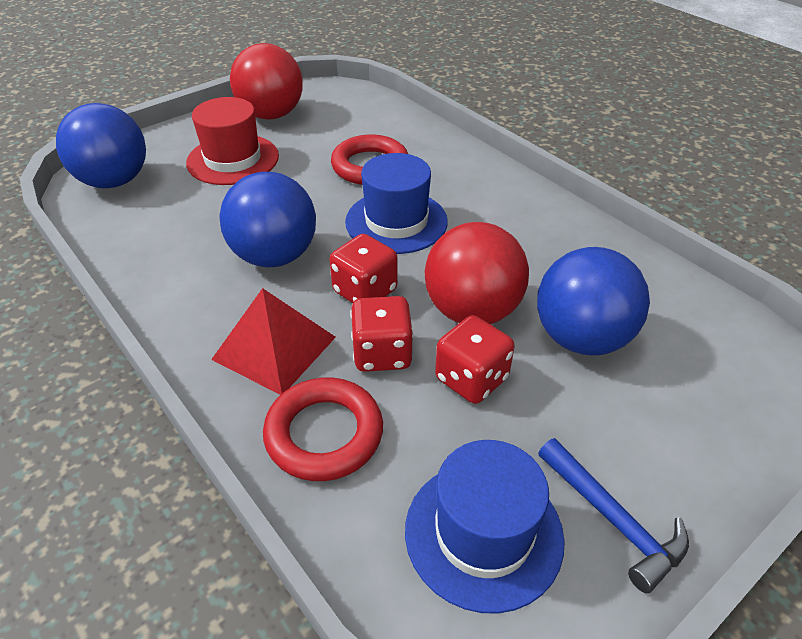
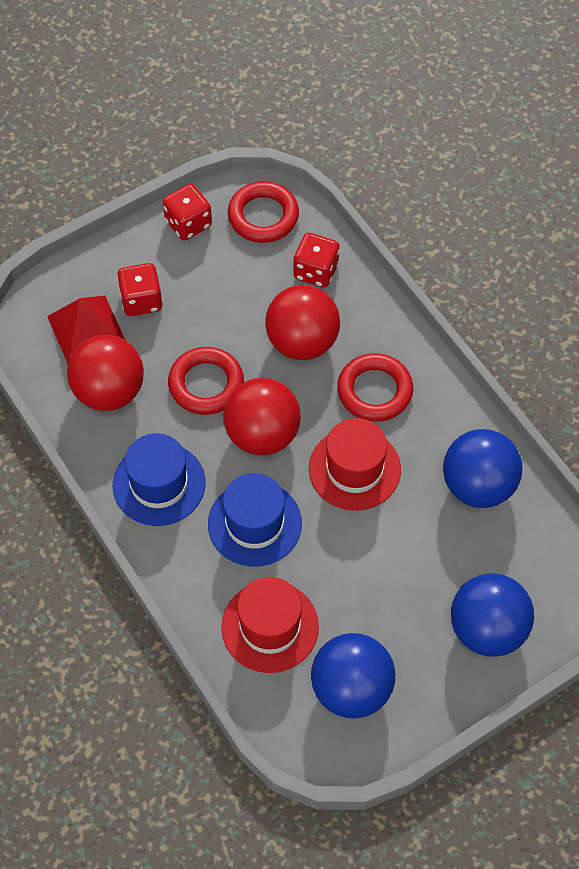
blue hammer: 1 -> 0
red ball: 2 -> 3
red hat: 1 -> 2
red ring: 2 -> 3

